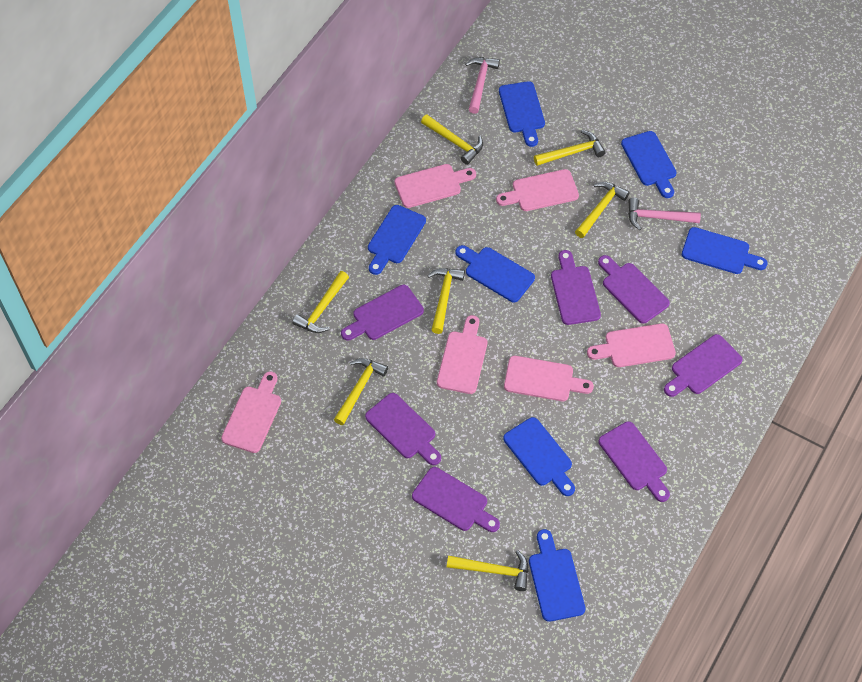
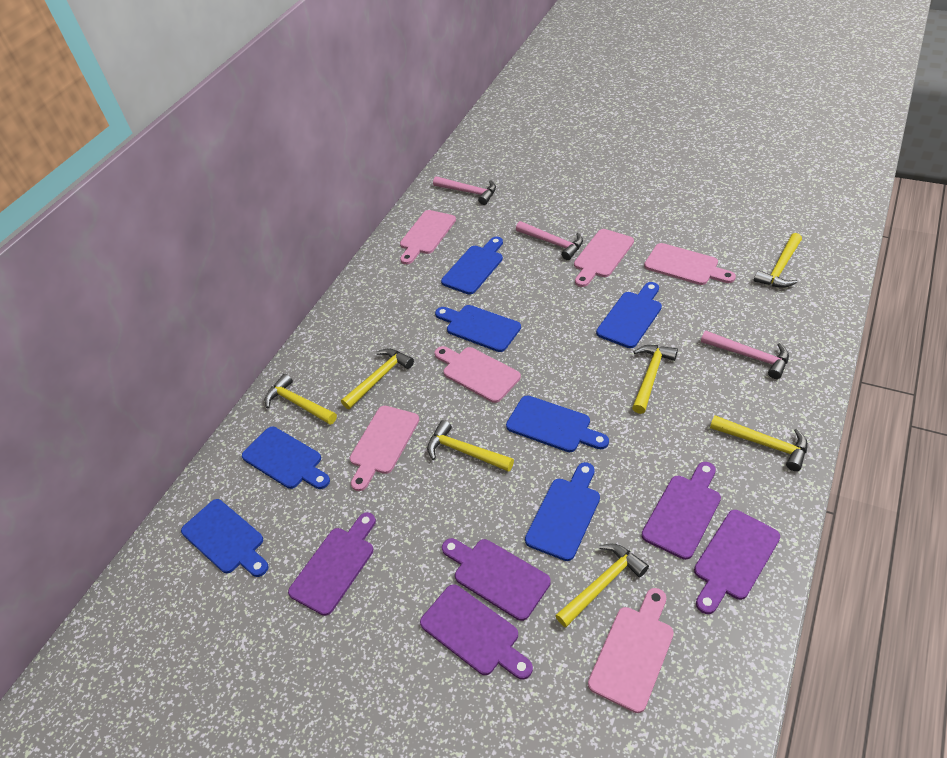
pink hammer: 2 -> 3
purple cutting board: 7 -> 5

